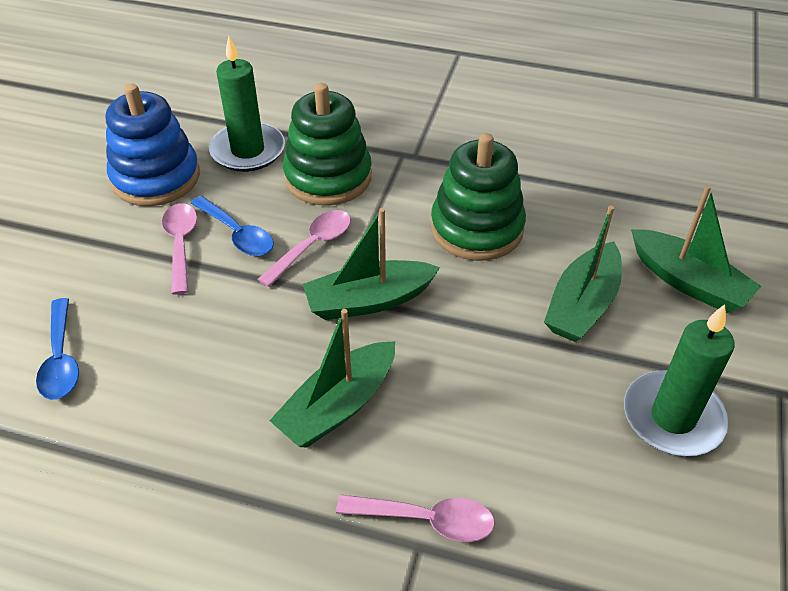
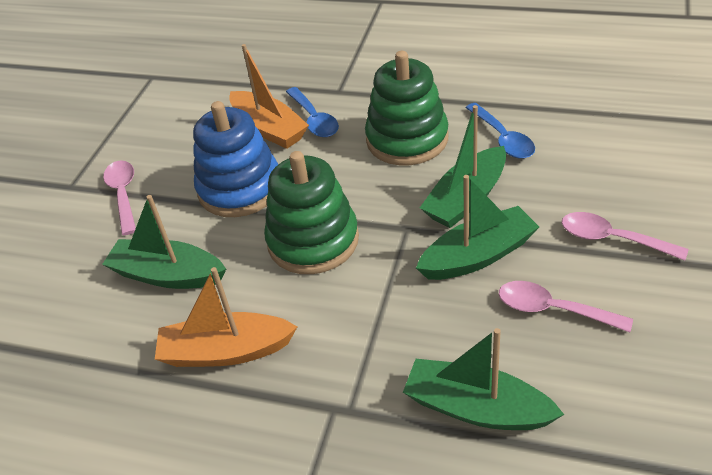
green candle: 2 -> 0
orange boat: 0 -> 2

